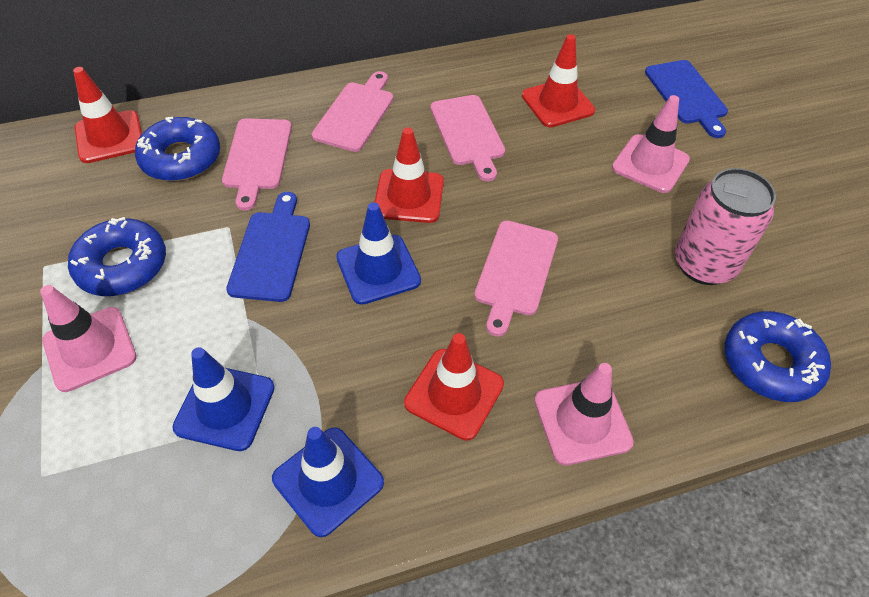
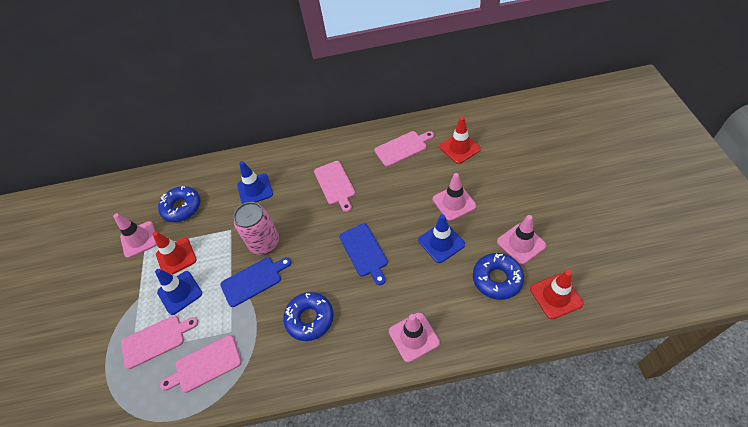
pink traffic cone: 3 -> 4
red traffic cone: 4 -> 3

